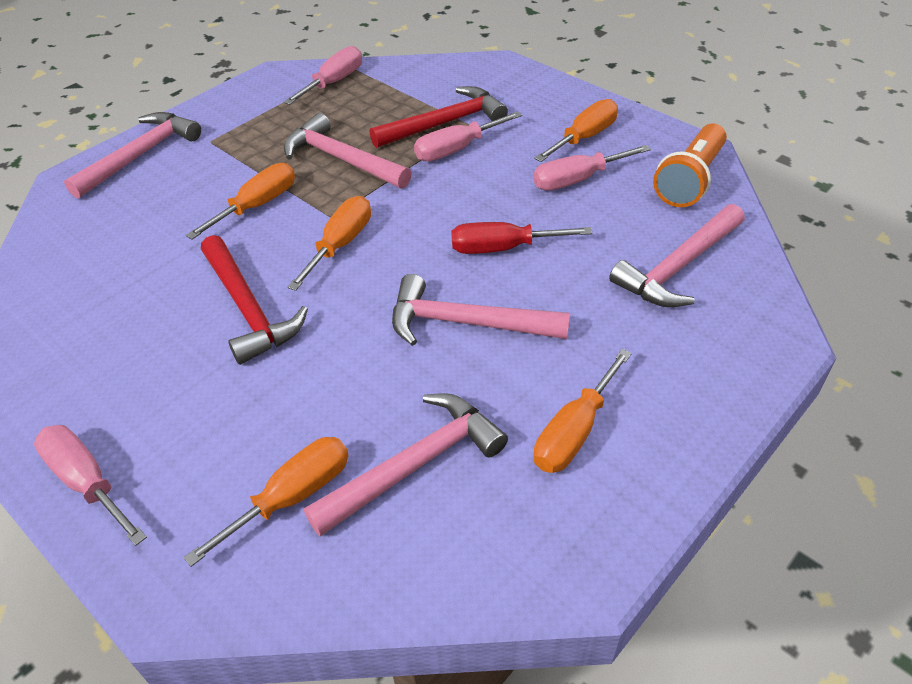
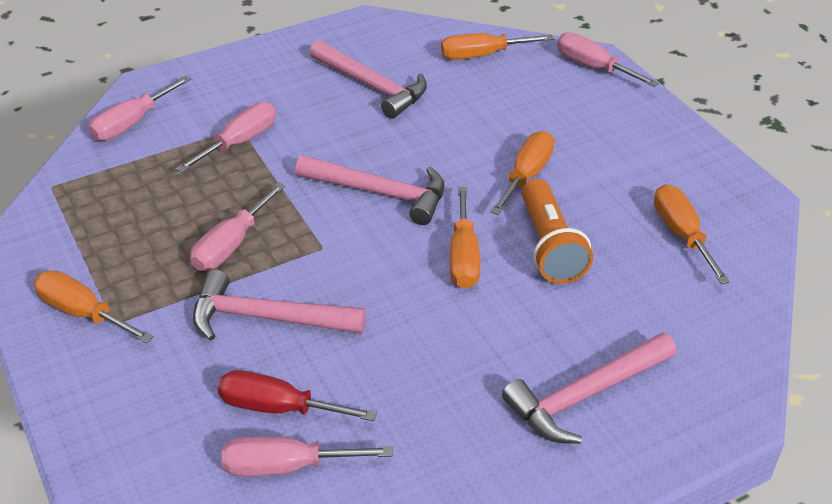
pink hammer: 5 -> 4
pink screwdriver: 4 -> 5
red hammer: 2 -> 0

